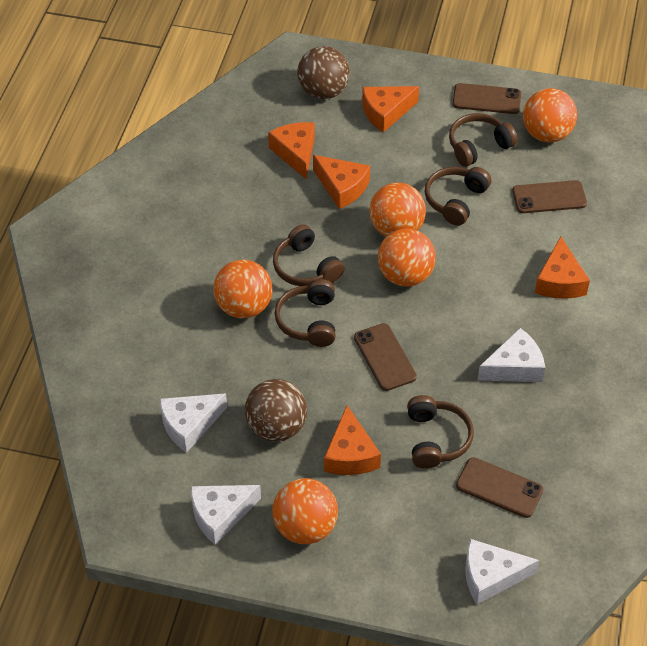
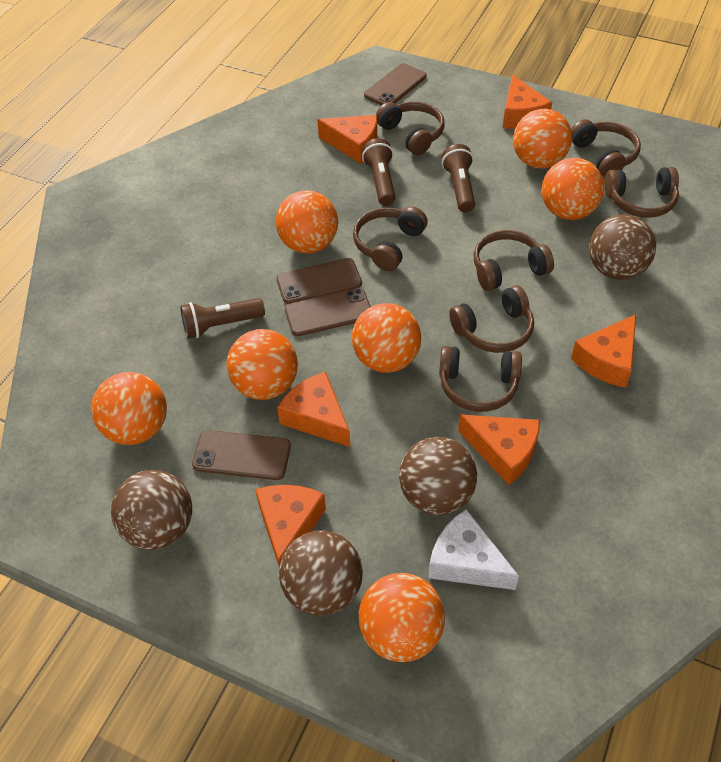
brown ball: 2 -> 4
brown flashlight: 0 -> 3
brown headphones: 5 -> 7
orange ball: 5 -> 7
orange cheese: 5 -> 6
white cheese: 4 -> 1

